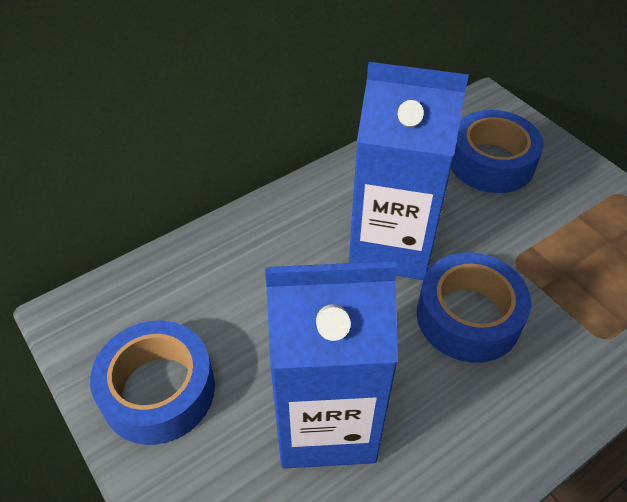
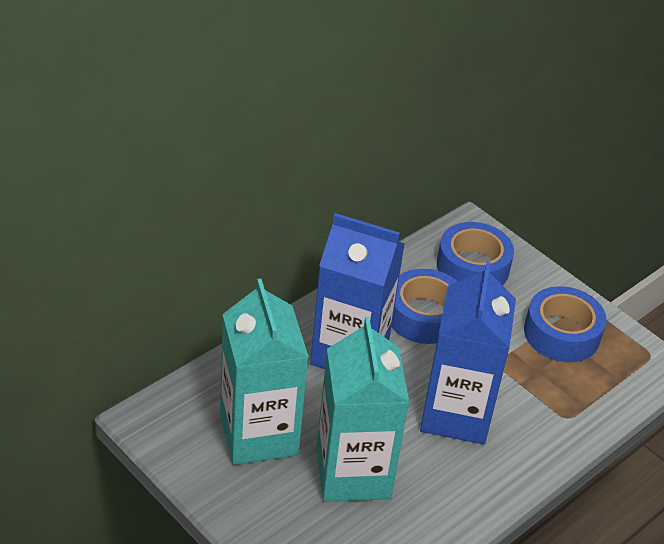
turquoise carton: 0 -> 2

